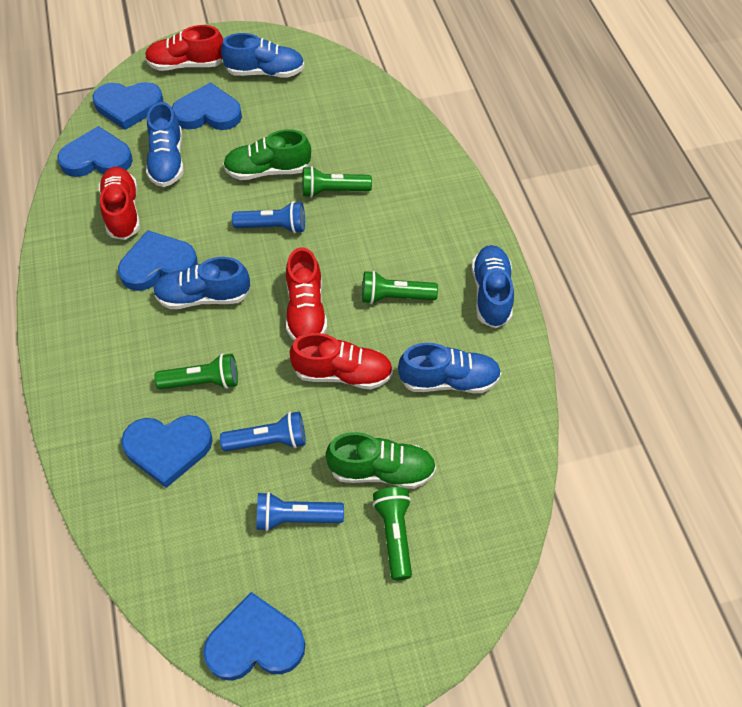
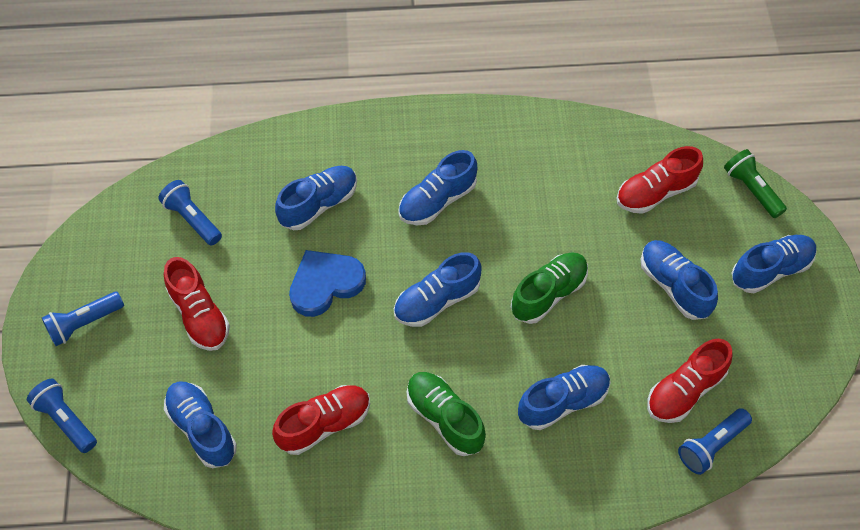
blue flashlight: 3 -> 4
blue heart: 6 -> 1
blue shoe: 5 -> 7
green flashlight: 4 -> 1

